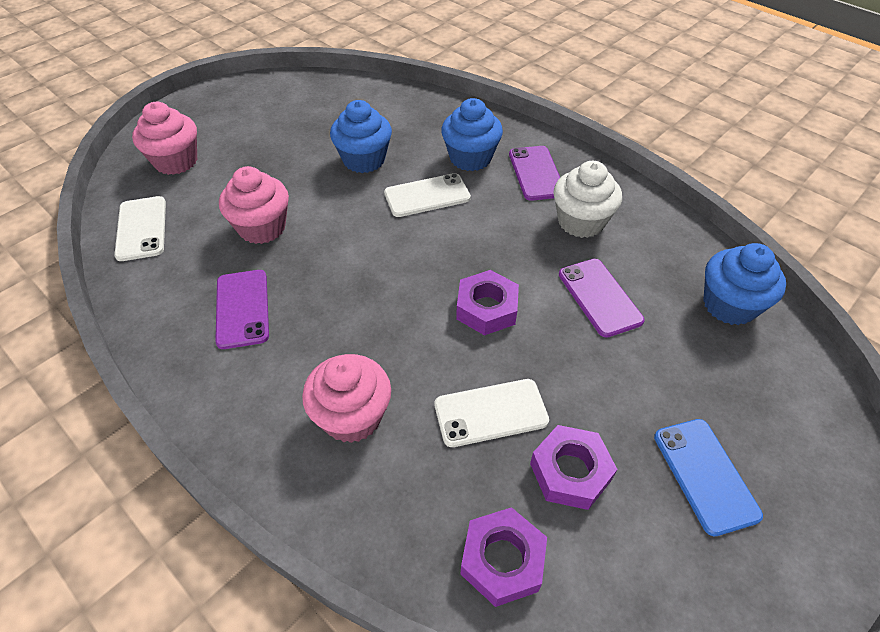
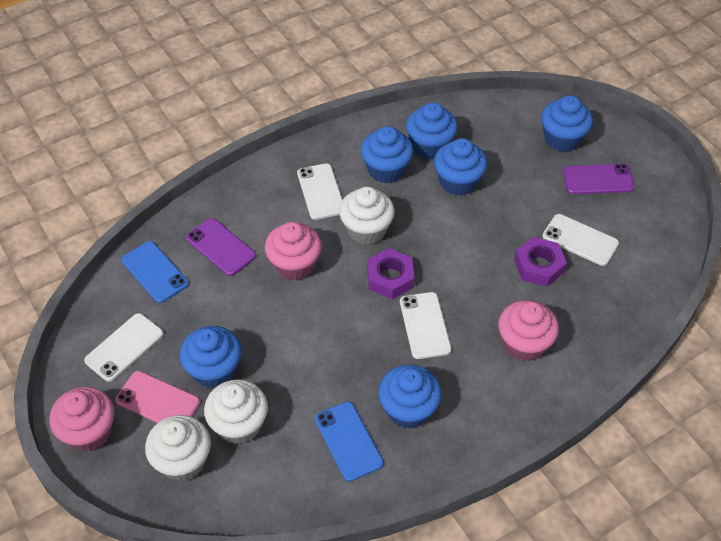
blue cupcake: 3 -> 6
blue phone: 1 -> 2
pink phone: 0 -> 1
purple nut: 3 -> 2
purple phone: 3 -> 2
white cupcake: 1 -> 3
white phone: 3 -> 4

